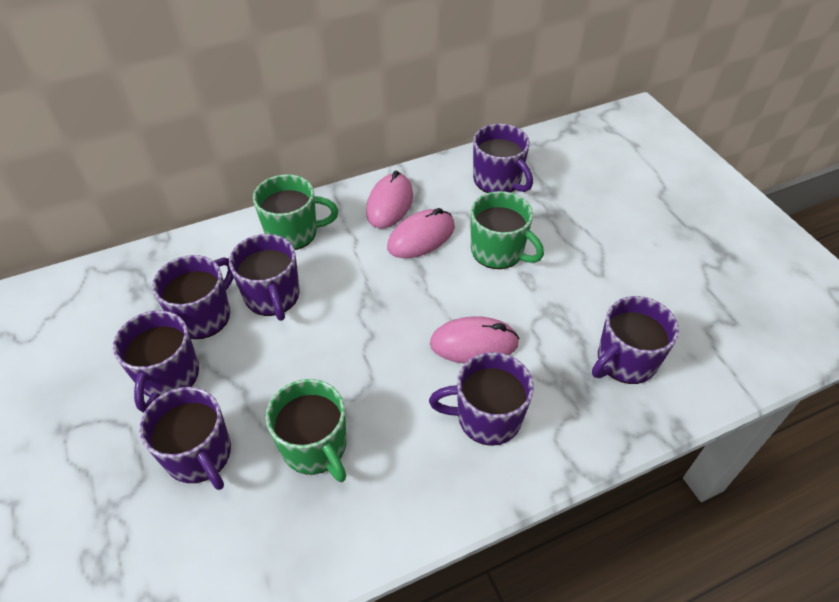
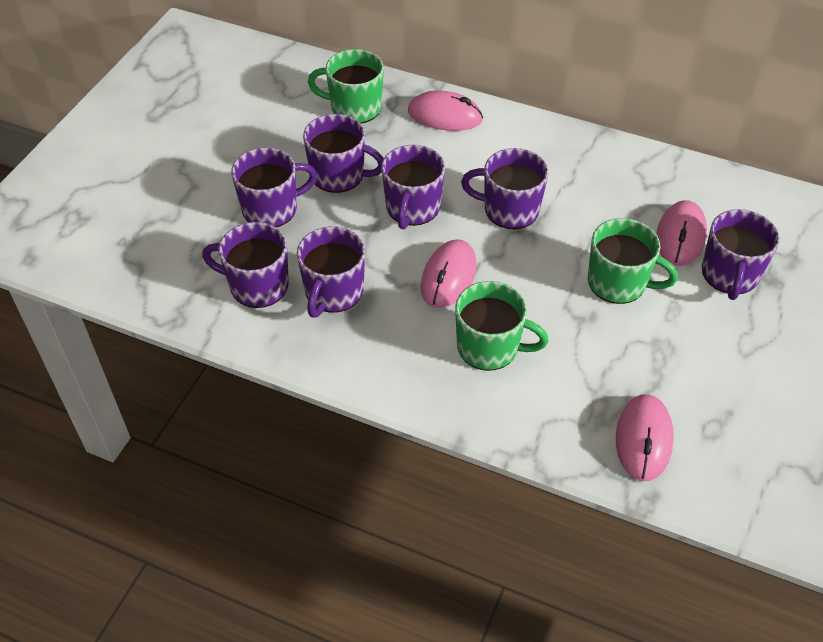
pink mouse: 3 -> 4

